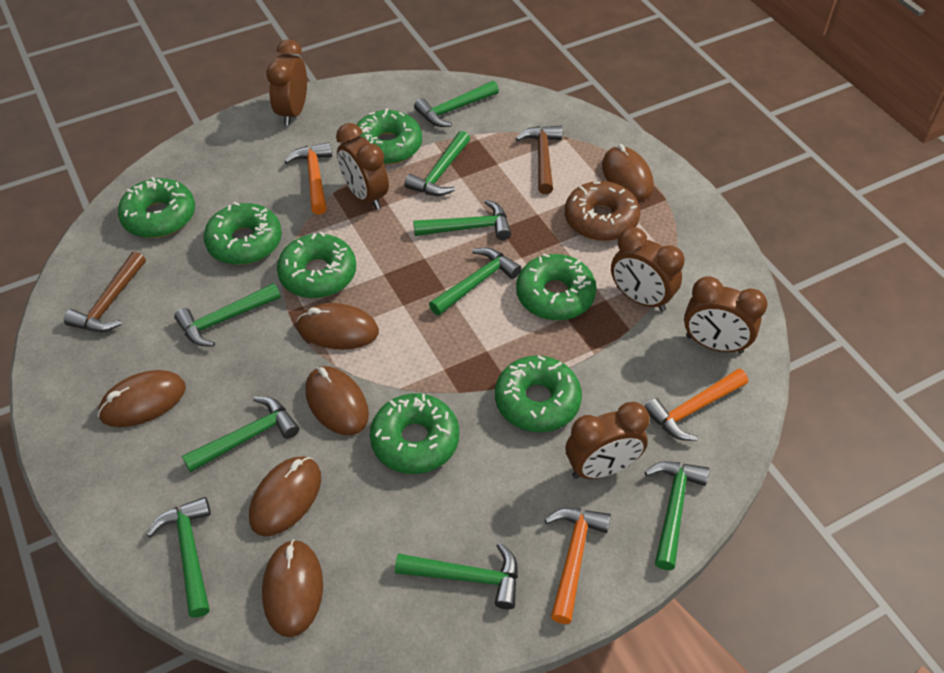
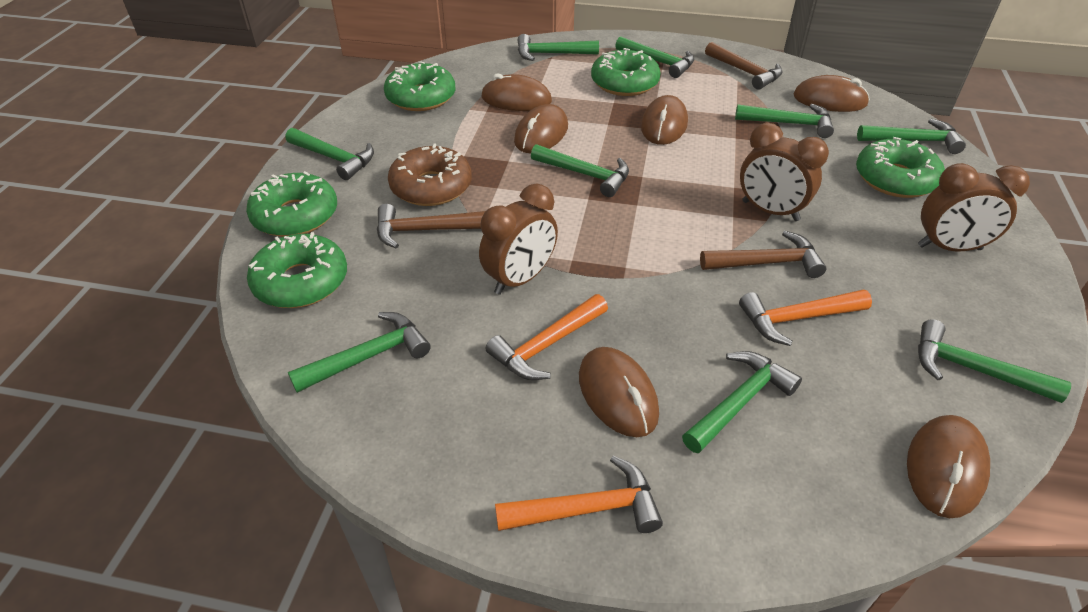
brown clock: 5 -> 3
brown hammer: 2 -> 3
green donut: 7 -> 5

